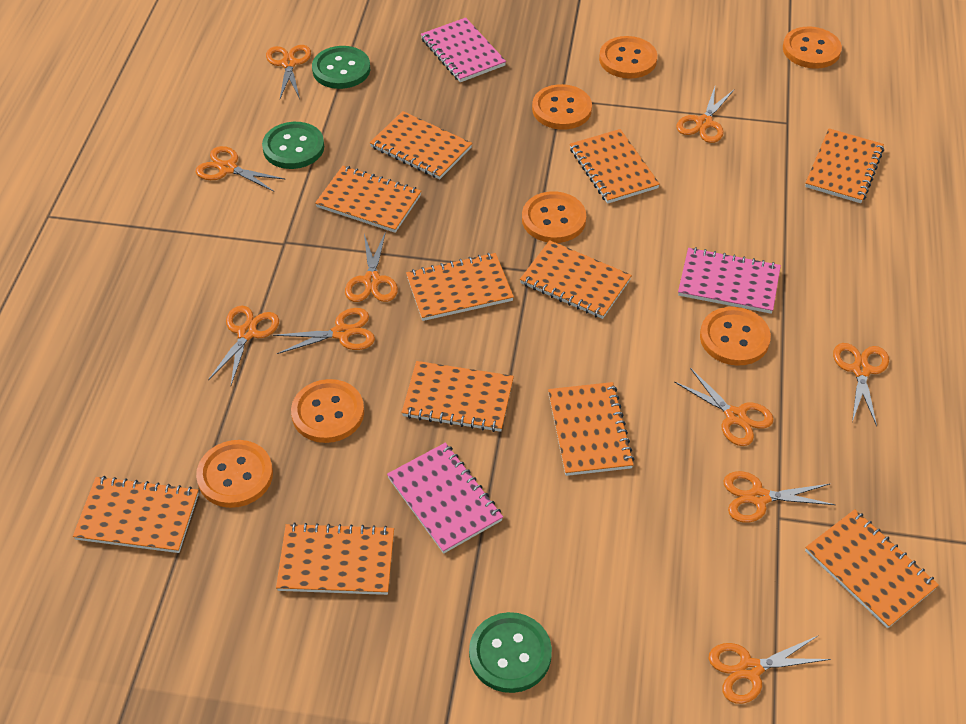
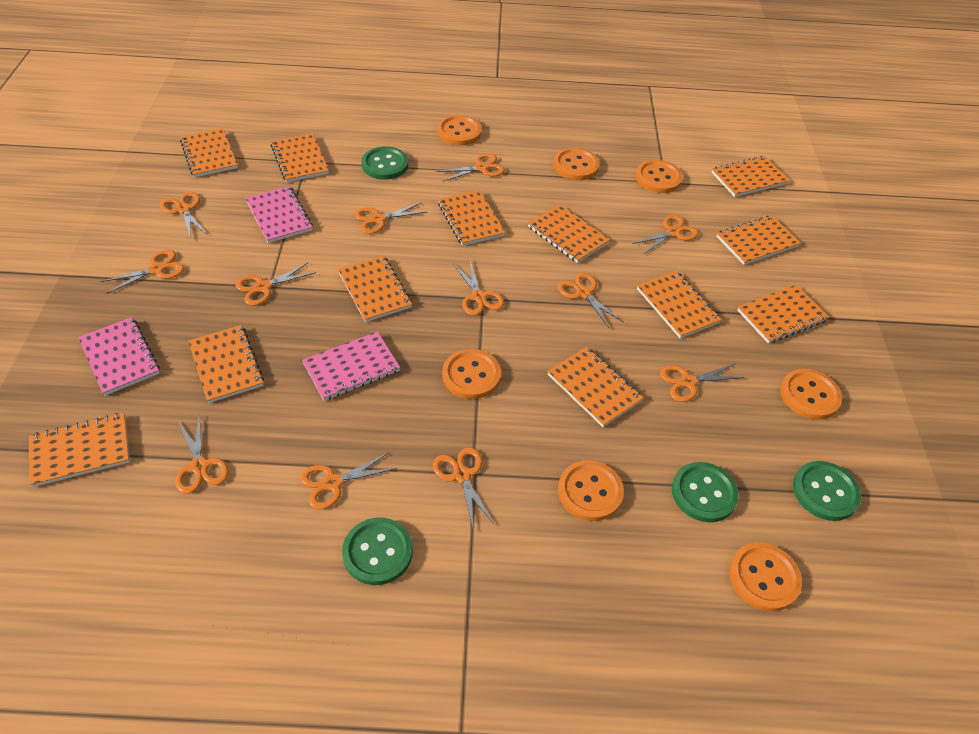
green button: 3 -> 4
orange notebook: 11 -> 12
orange scissors: 10 -> 12

